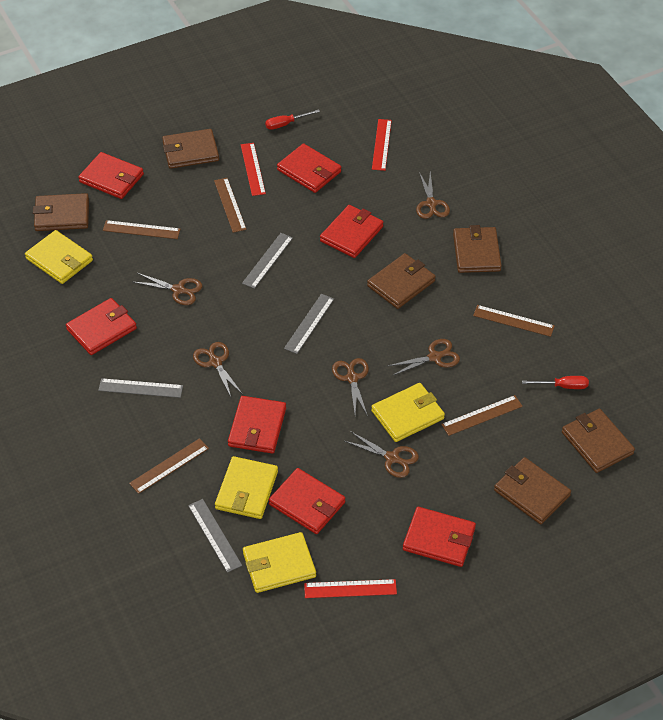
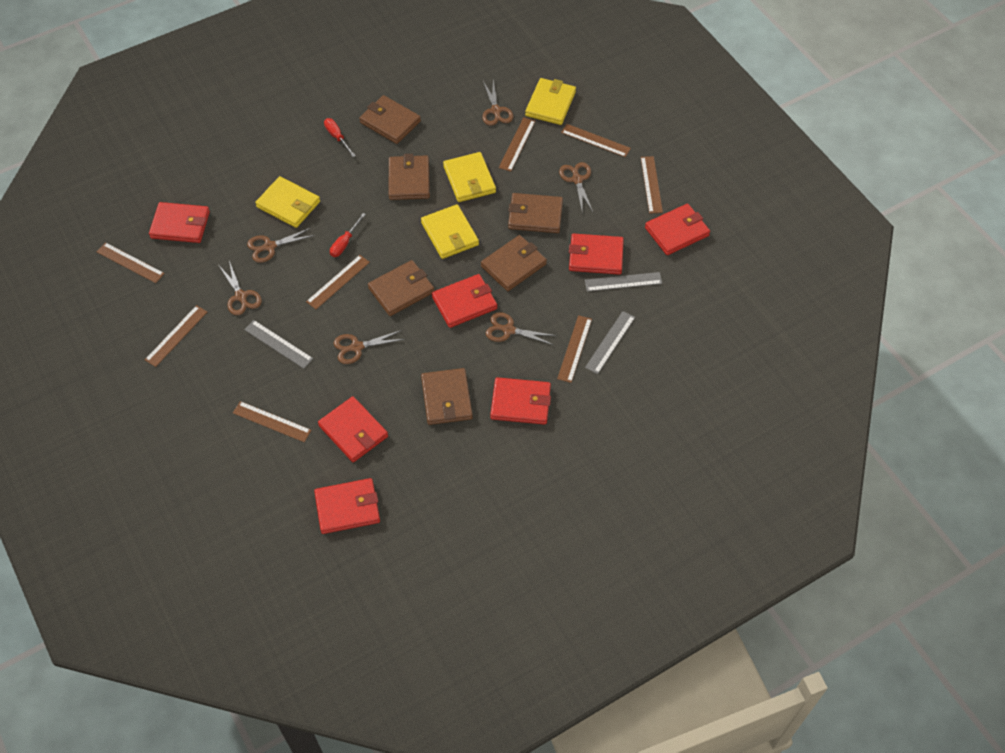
brown ruler: 5 -> 8
grey ruler: 4 -> 3
red ruler: 3 -> 0

